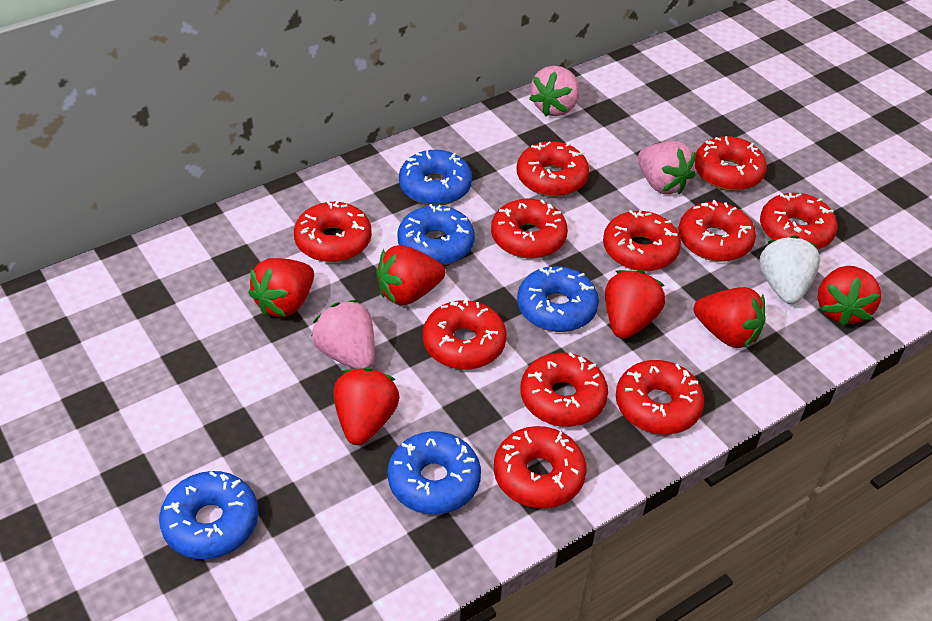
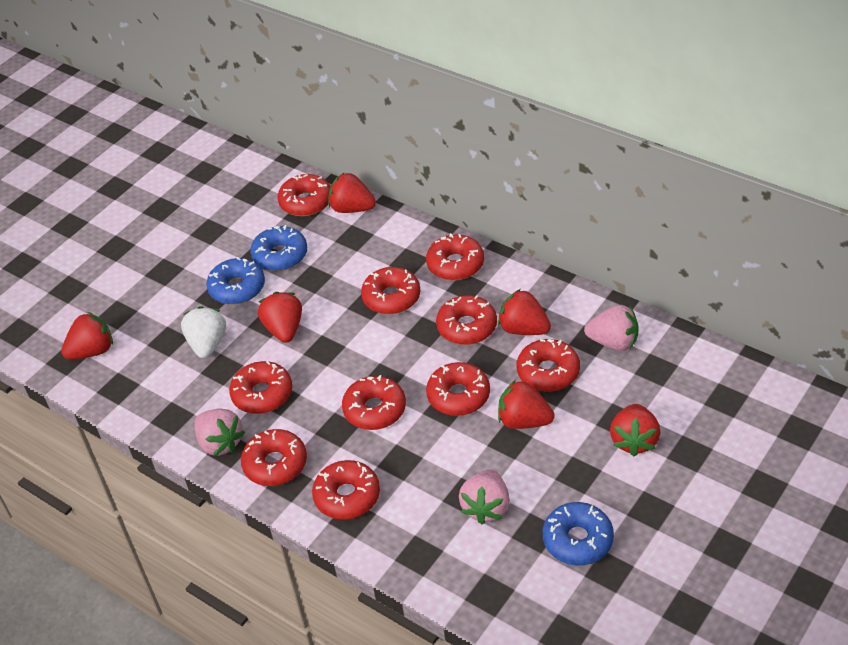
blue donut: 5 -> 3
red donut: 11 -> 10

